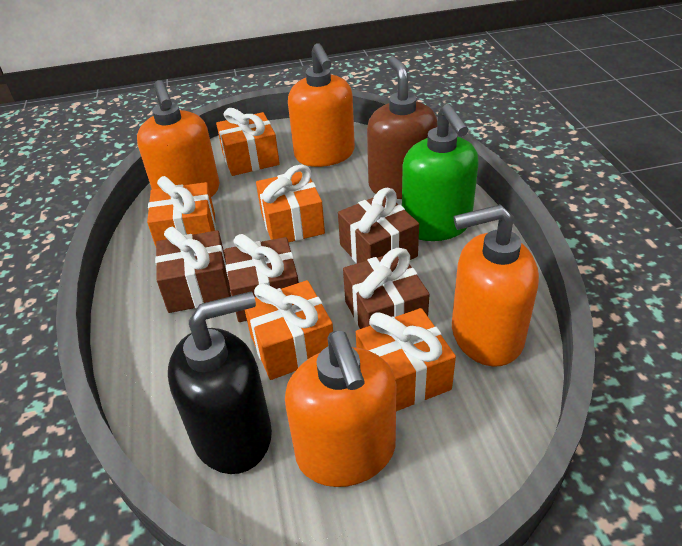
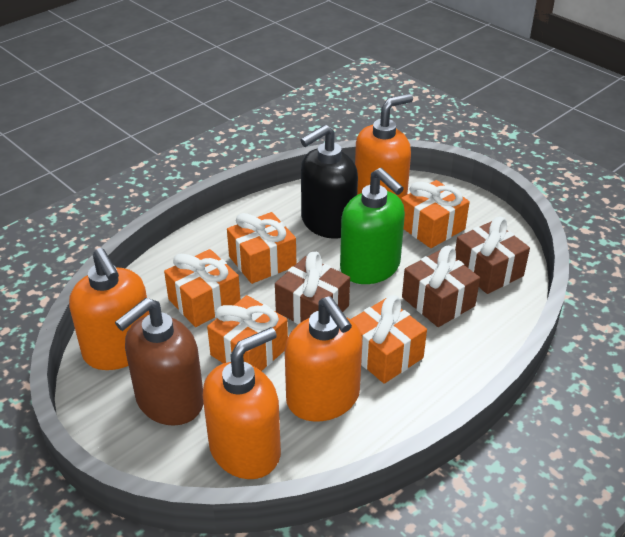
brown gift: 4 -> 3

